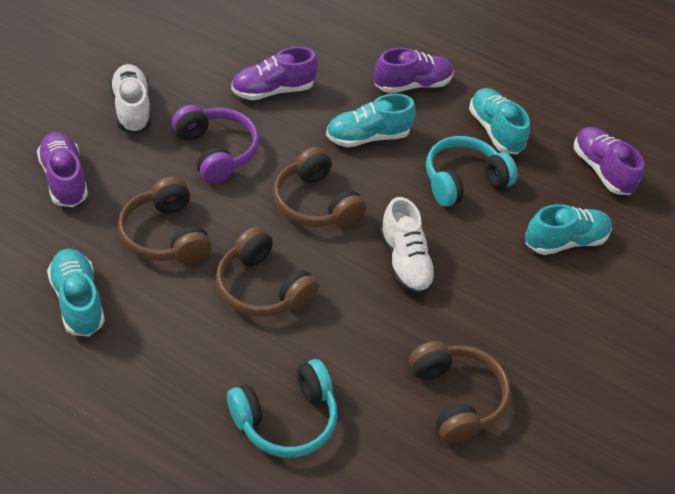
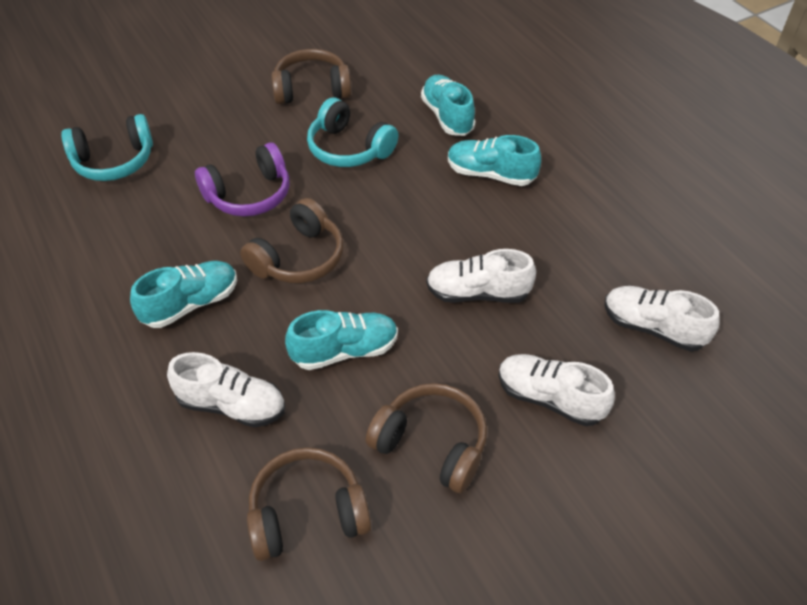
purple shoe: 4 -> 0
white shoe: 2 -> 4

